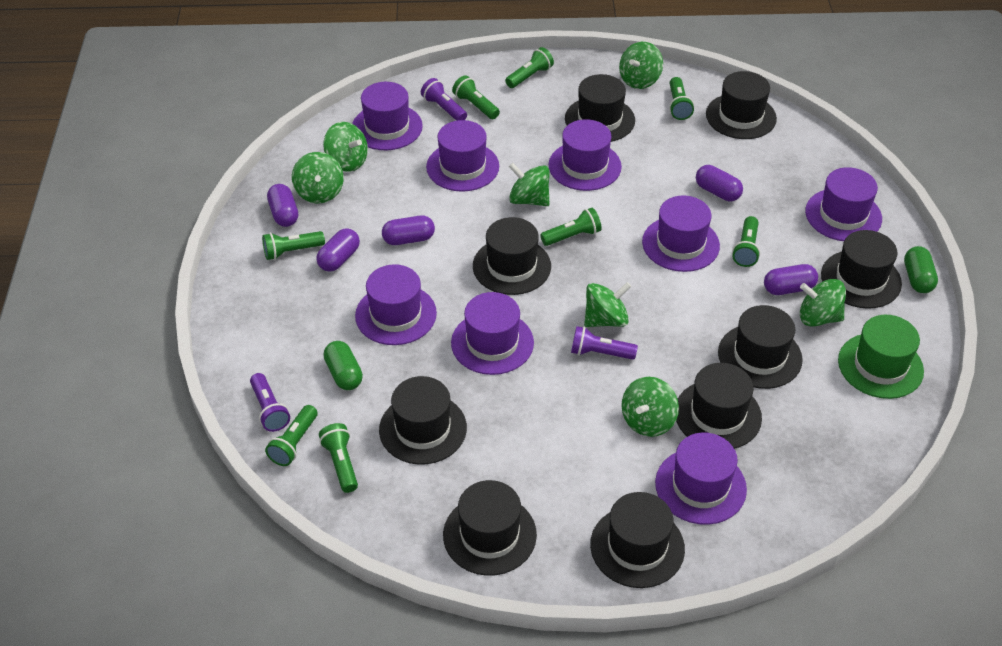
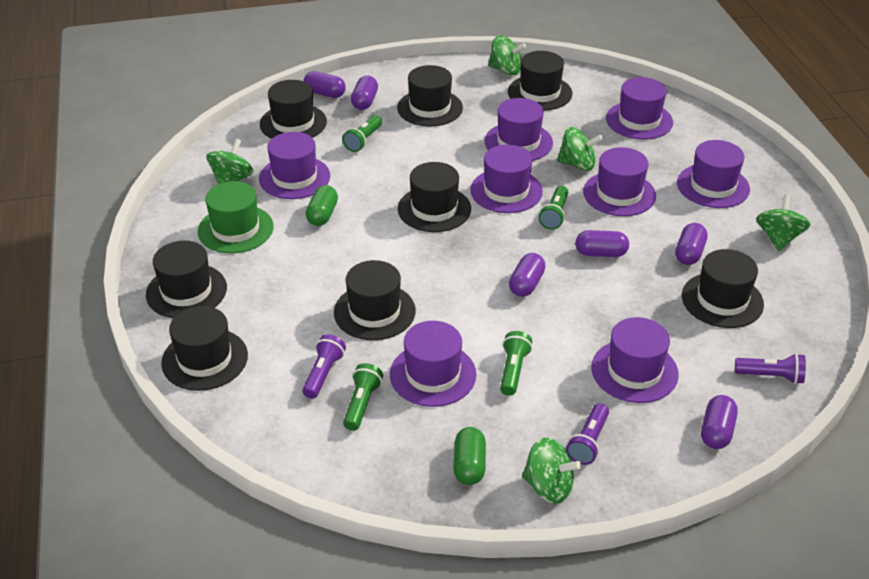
black hat: 9 -> 8
green flashlight: 8 -> 4
green spinning top: 7 -> 5
purple capsule: 5 -> 6

